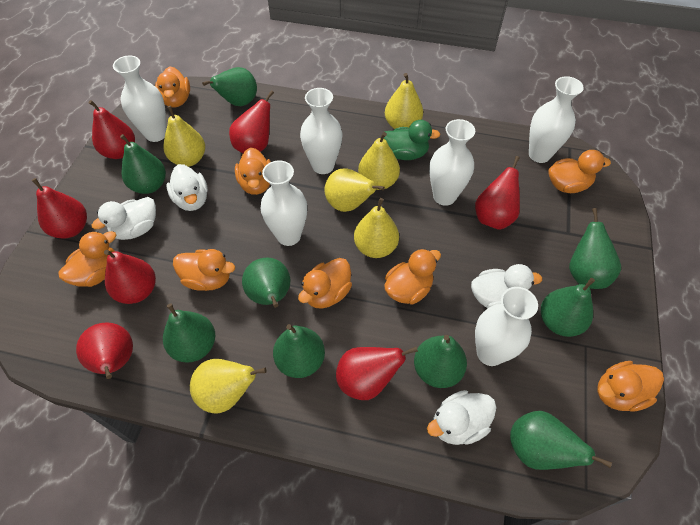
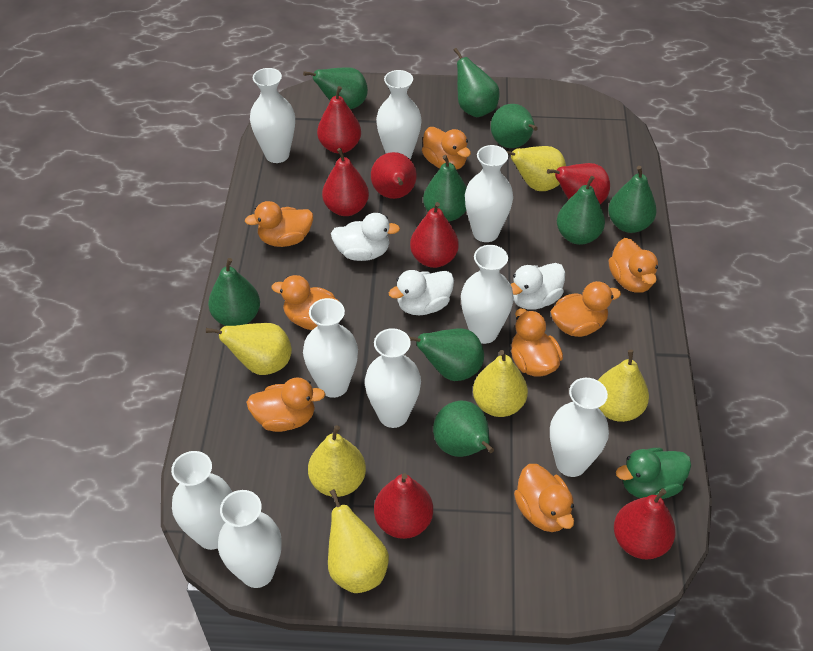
white duck: 4 -> 3
white vase: 6 -> 9

